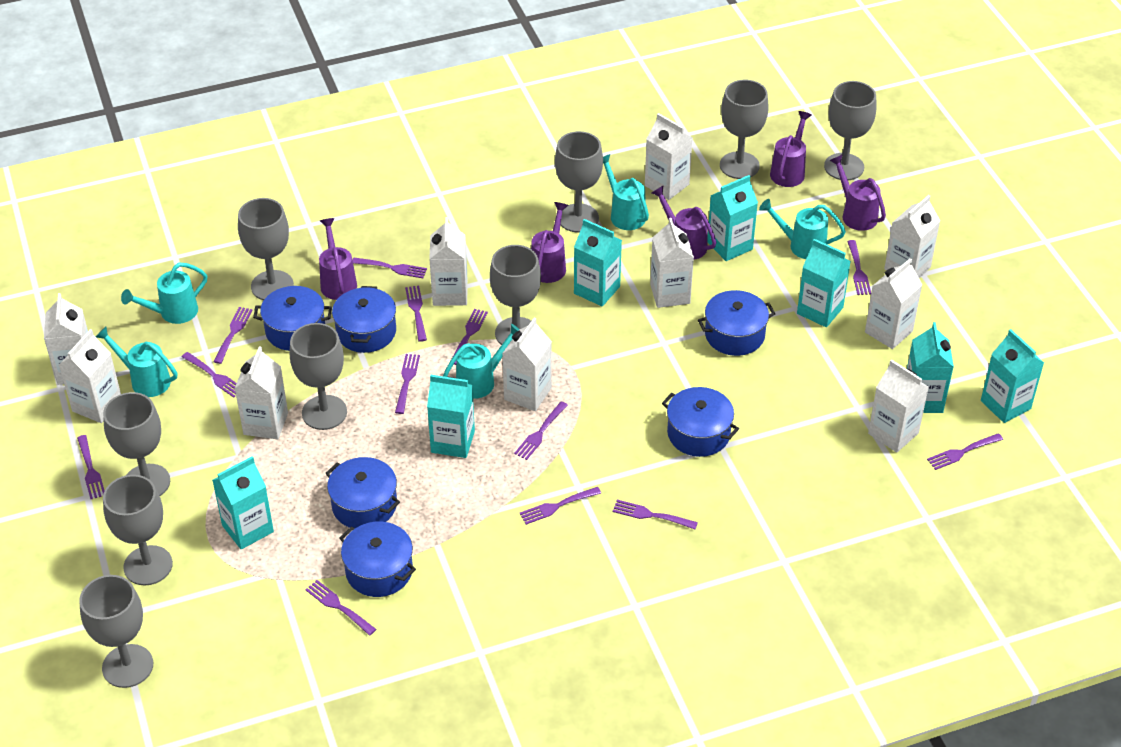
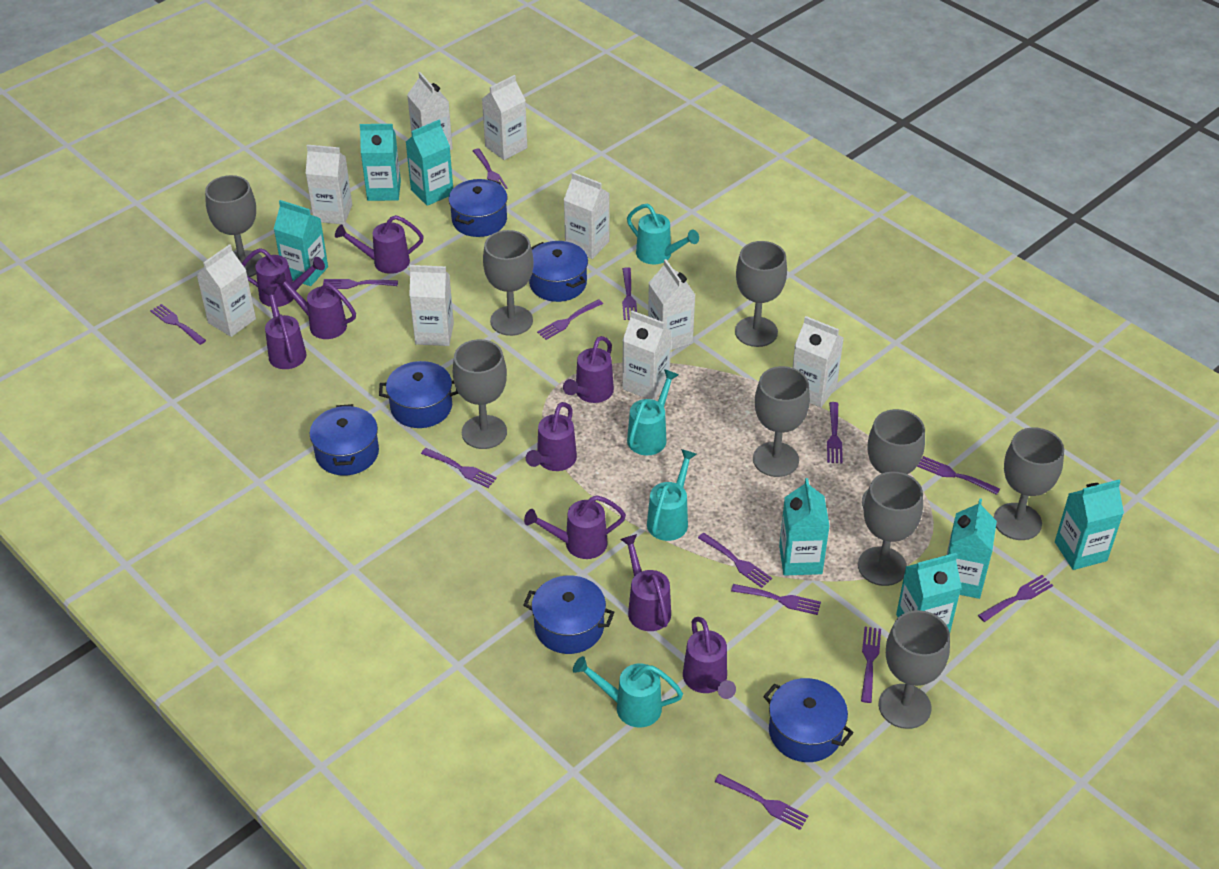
purple watering can: 5 -> 9
turquoise watering can: 5 -> 4
white carton: 10 -> 9

